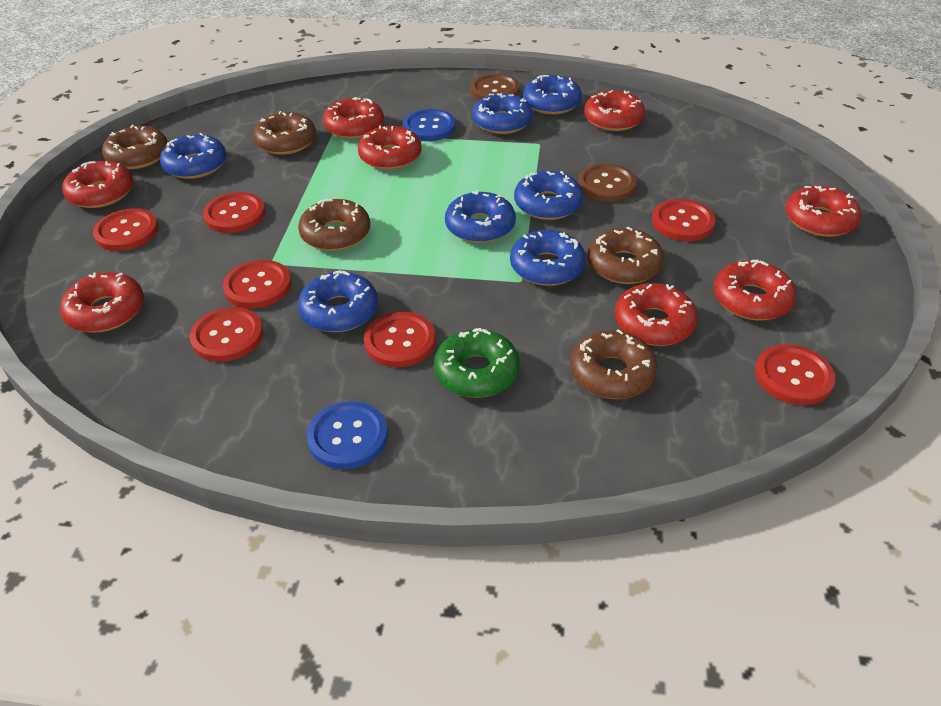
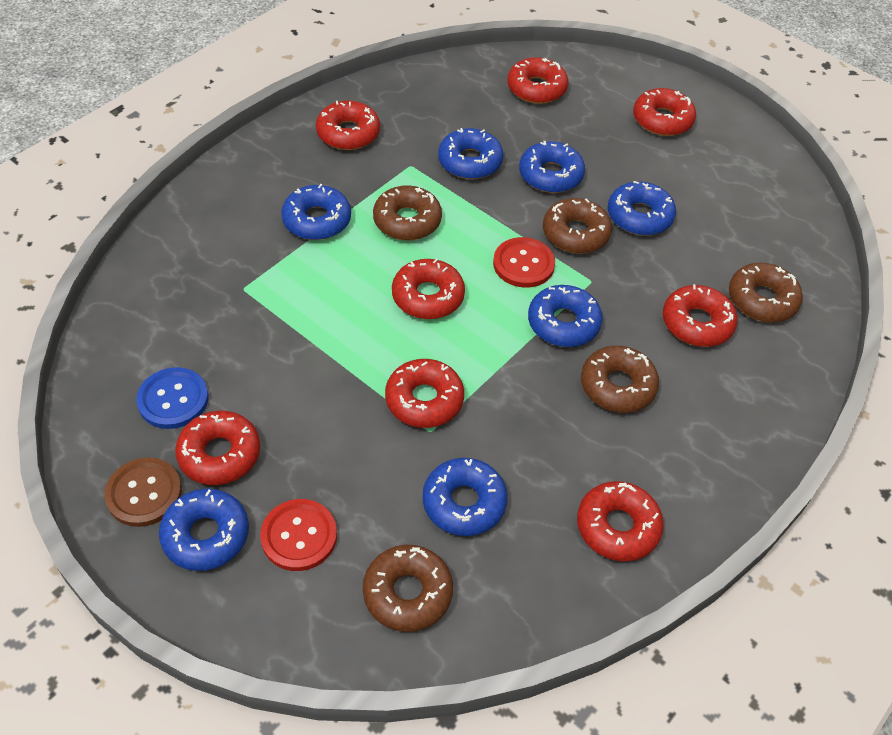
blue button: 2 -> 1
brown button: 2 -> 1
green donut: 1 -> 0
red button: 7 -> 2

